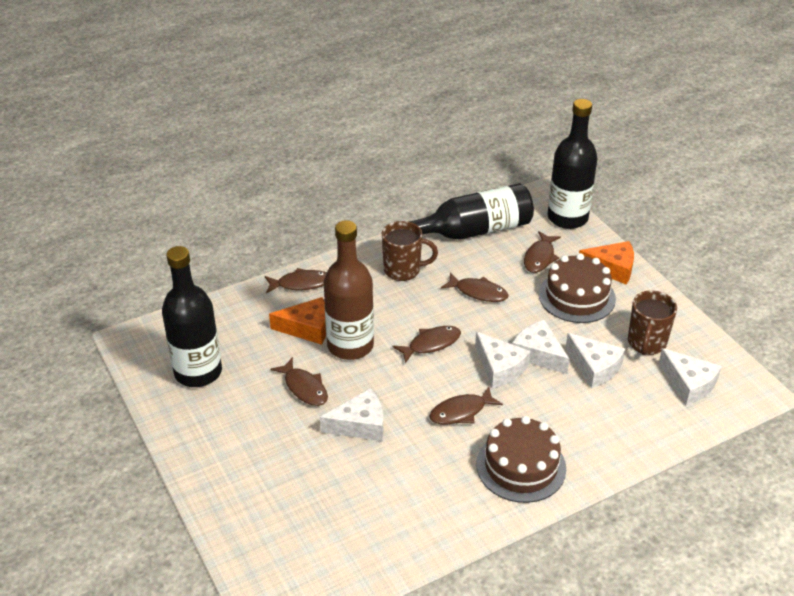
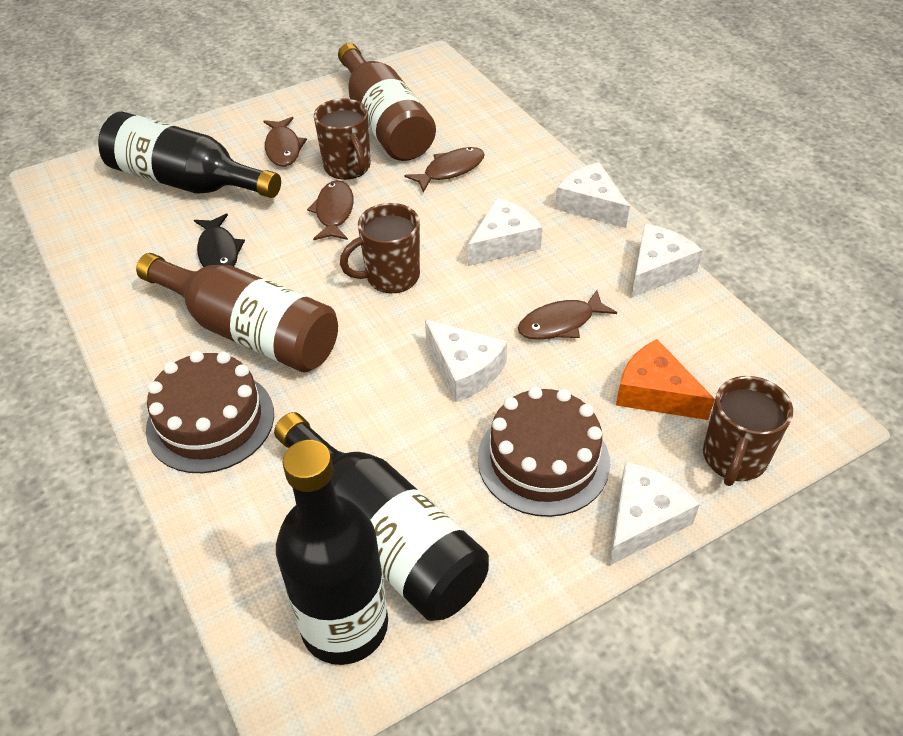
black fish: 0 -> 1
brown bottle: 1 -> 2
brown fish: 6 -> 4
brown mug: 2 -> 3
orange cheese: 2 -> 1

